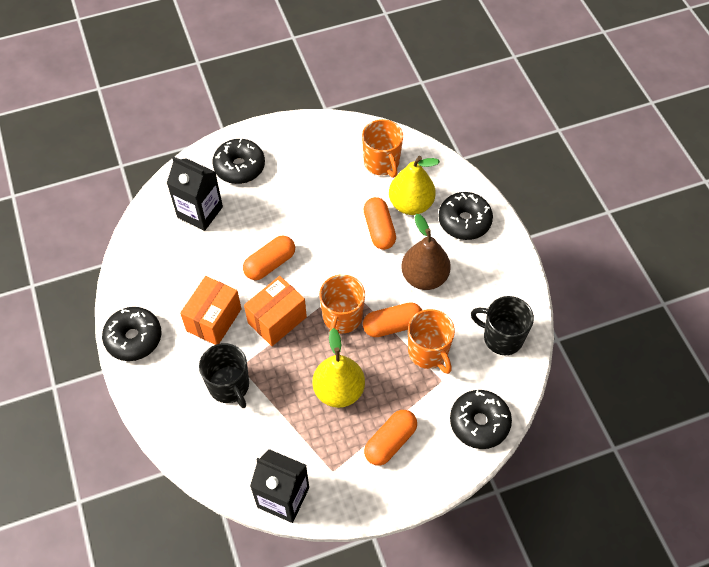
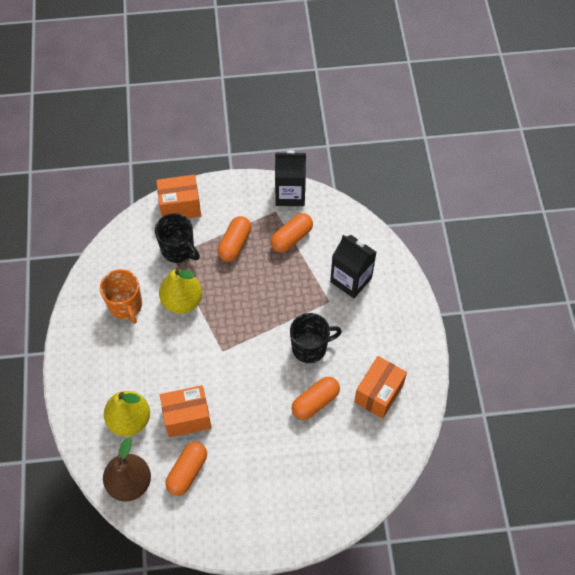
black donut: 4 -> 0
orange box: 2 -> 3
orange mug: 3 -> 1

